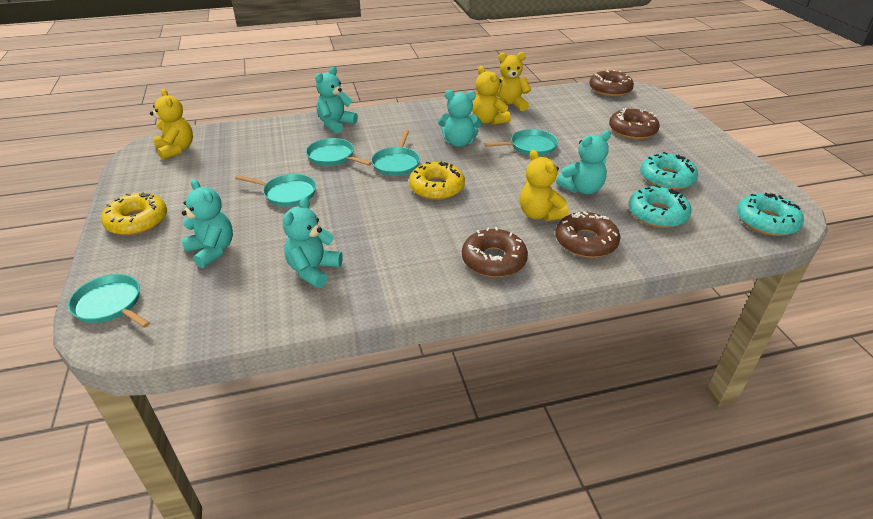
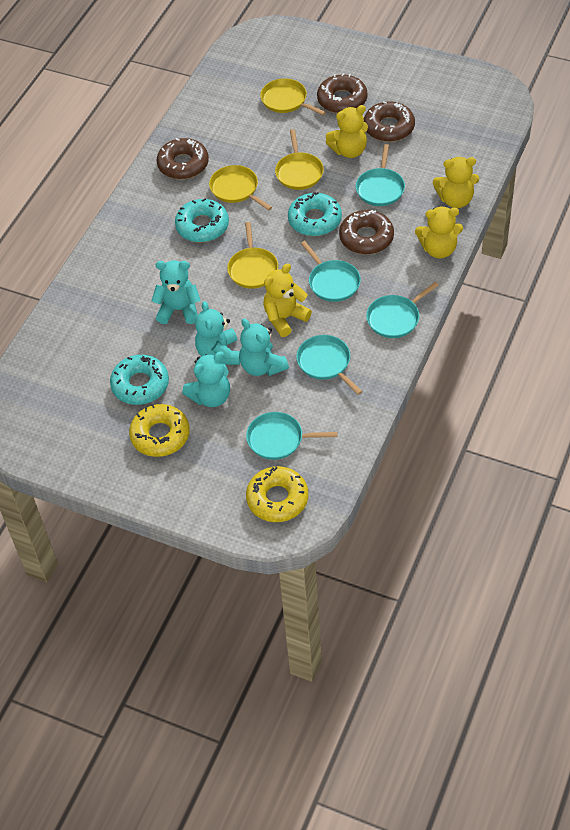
turquoise teddy bear: 5 -> 4
yellow pan: 0 -> 4

